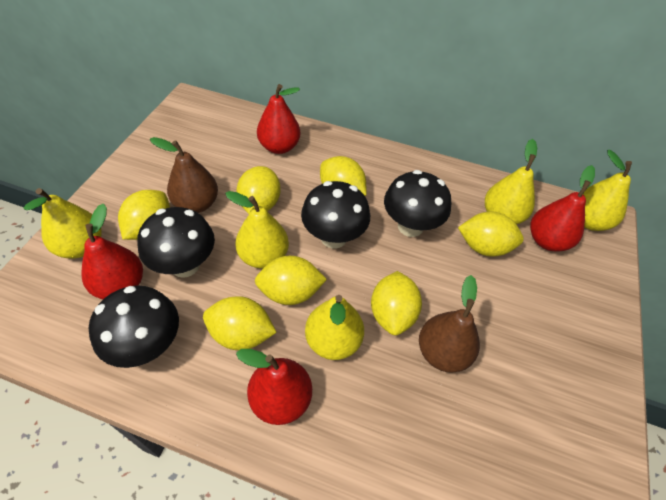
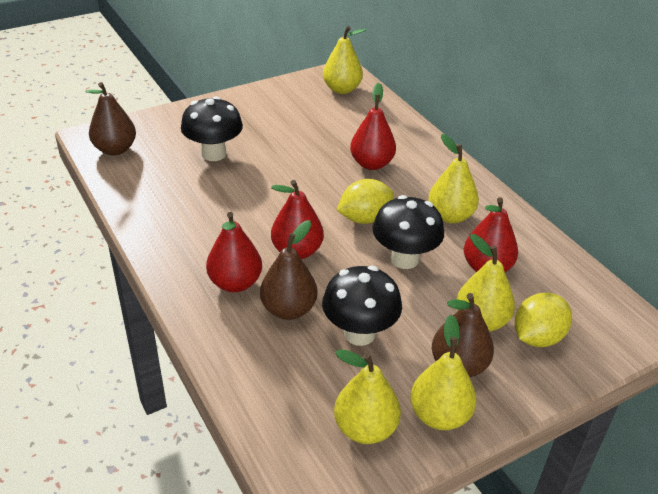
black mushroom: 4 -> 3
brown pear: 2 -> 3
yellow lemon: 7 -> 2

